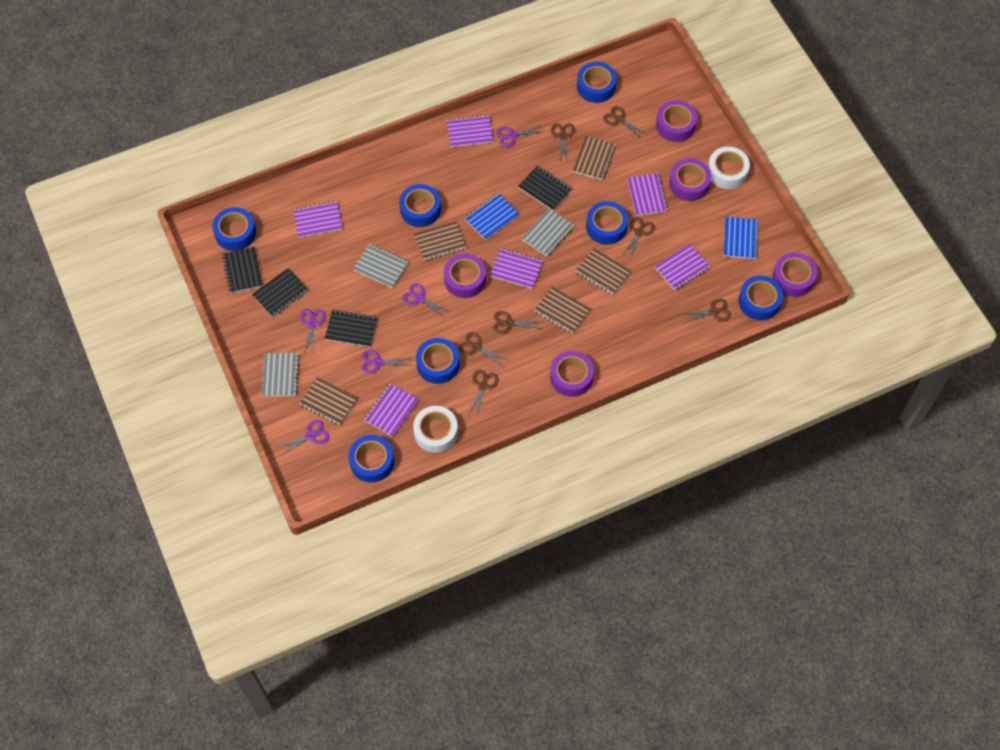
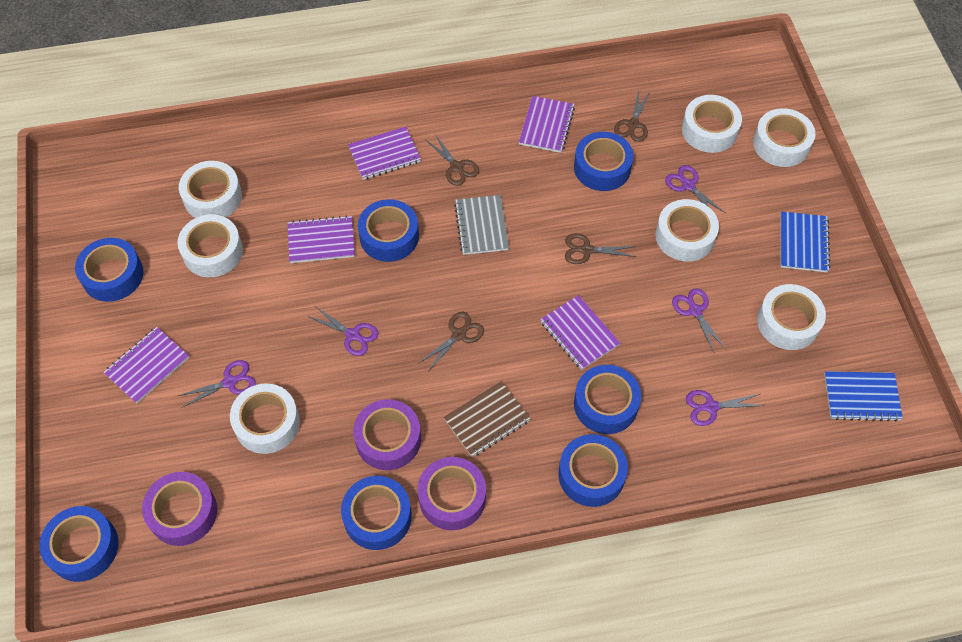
black notebook: 4 -> 0
brown notebook: 5 -> 1
brown scissors: 7 -> 4
grey notebook: 3 -> 1
purple notebook: 6 -> 5
purple tape: 5 -> 3
white tape: 2 -> 7

